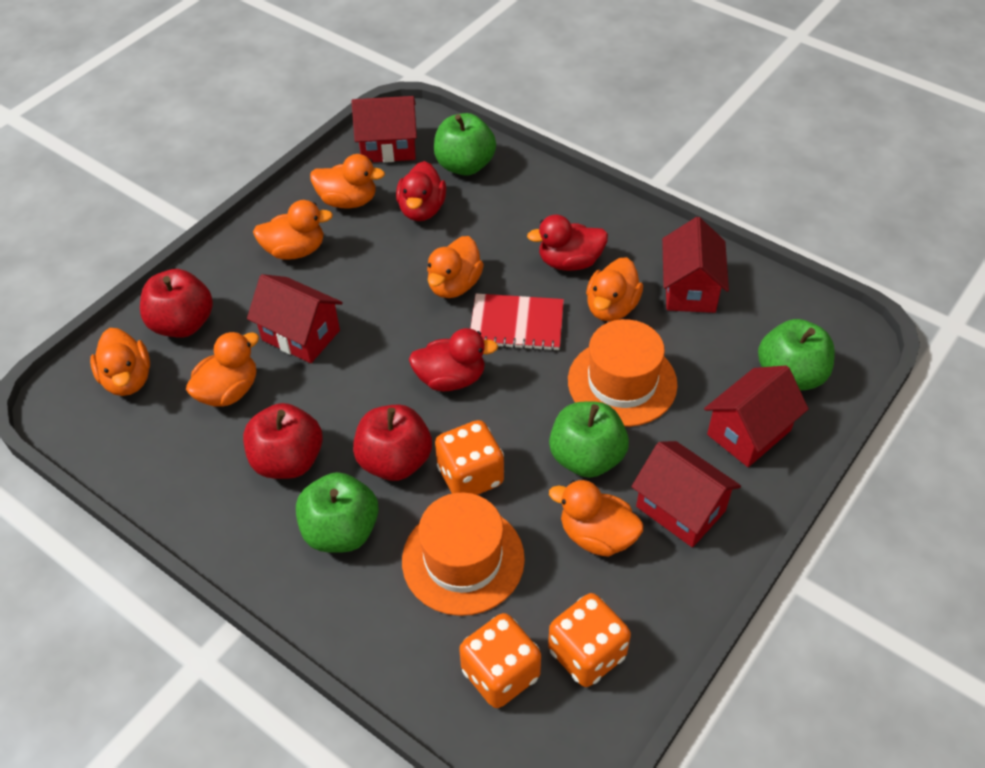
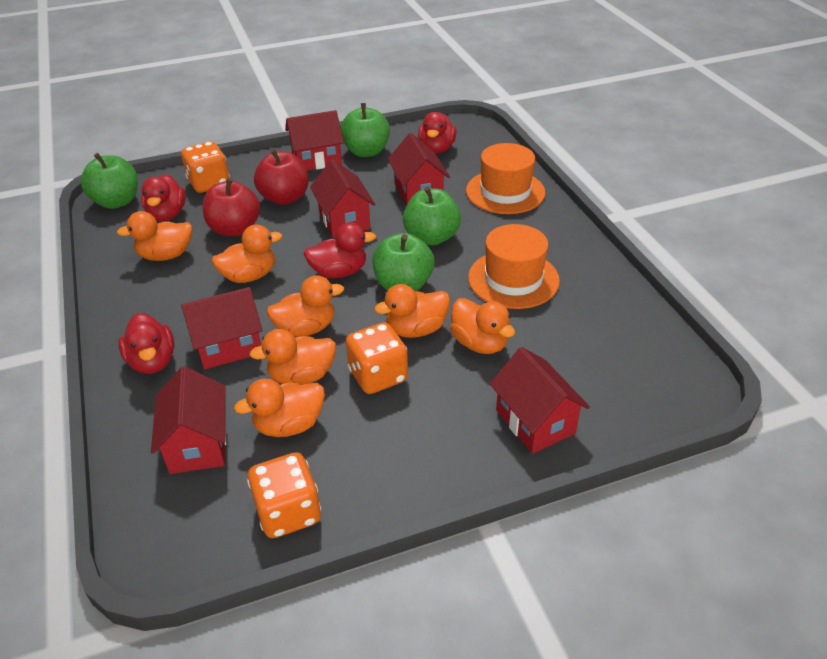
red apple: 3 -> 2
red duck: 3 -> 4
red house: 5 -> 6
red notebook: 1 -> 0

